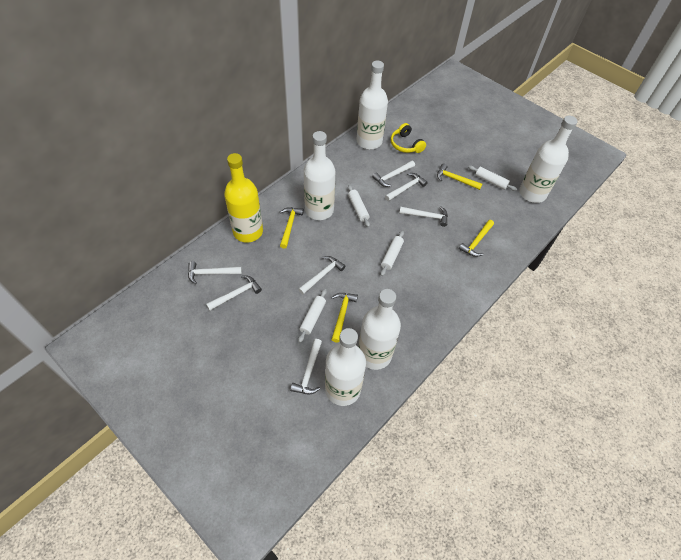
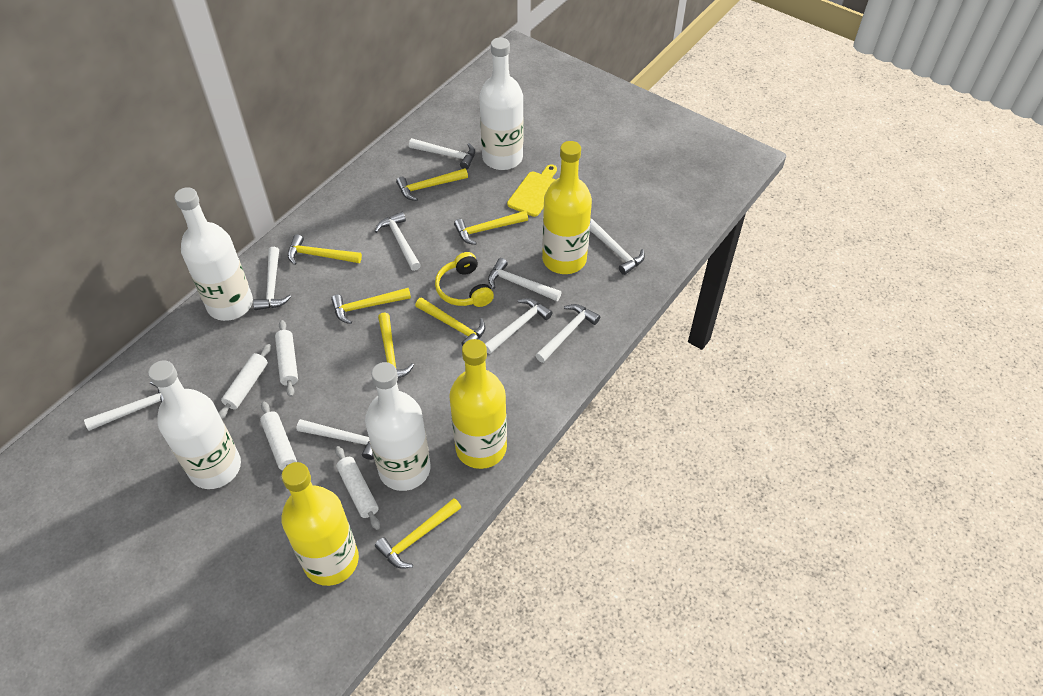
white bottle: 5 -> 4
white hammer: 7 -> 9
yellow bottle: 1 -> 3
yellow cutting board: 0 -> 1
yellow hammer: 4 -> 7

